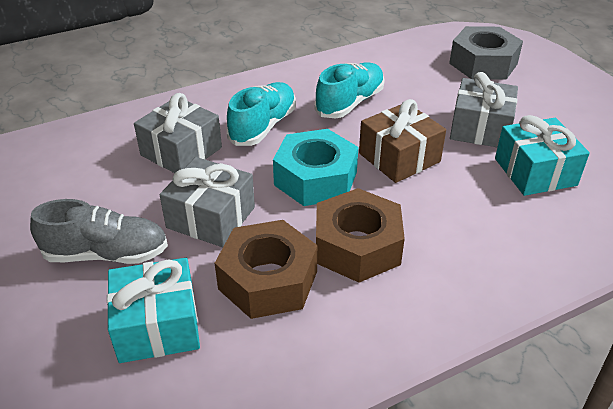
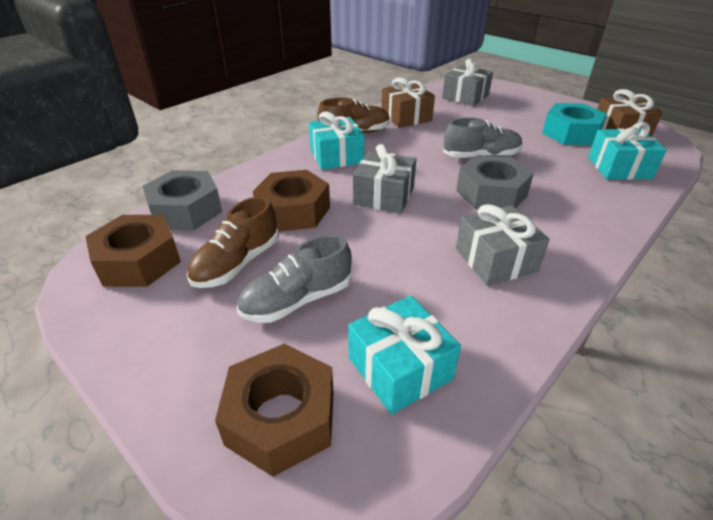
brown gift: 1 -> 2
brown nut: 2 -> 3
brown shoe: 0 -> 2
grey nut: 1 -> 2
grey shoe: 1 -> 2
turquoise gift: 2 -> 3
turquoise shoe: 2 -> 0

